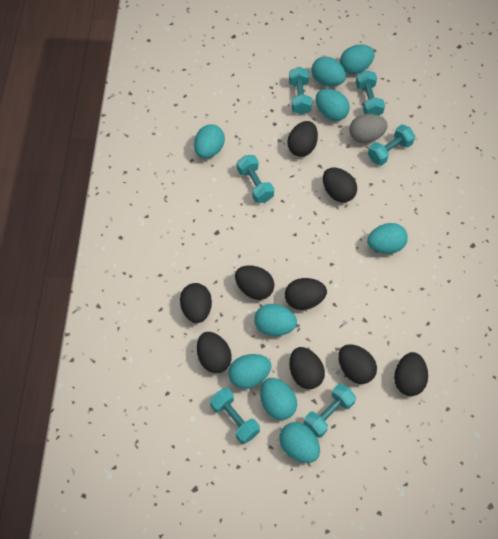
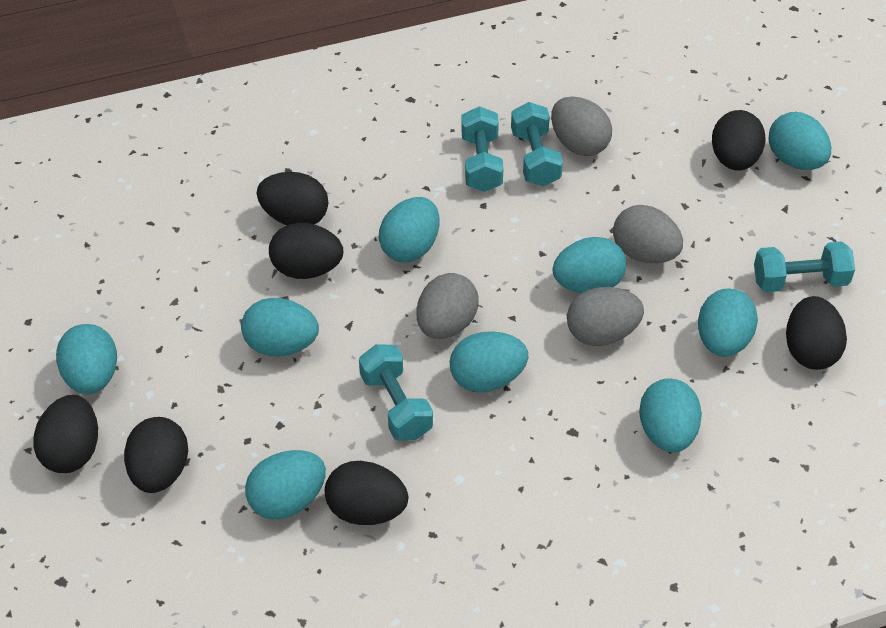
black egg: 9 -> 7
grey egg: 1 -> 4
turquoise dumbbell: 6 -> 4

